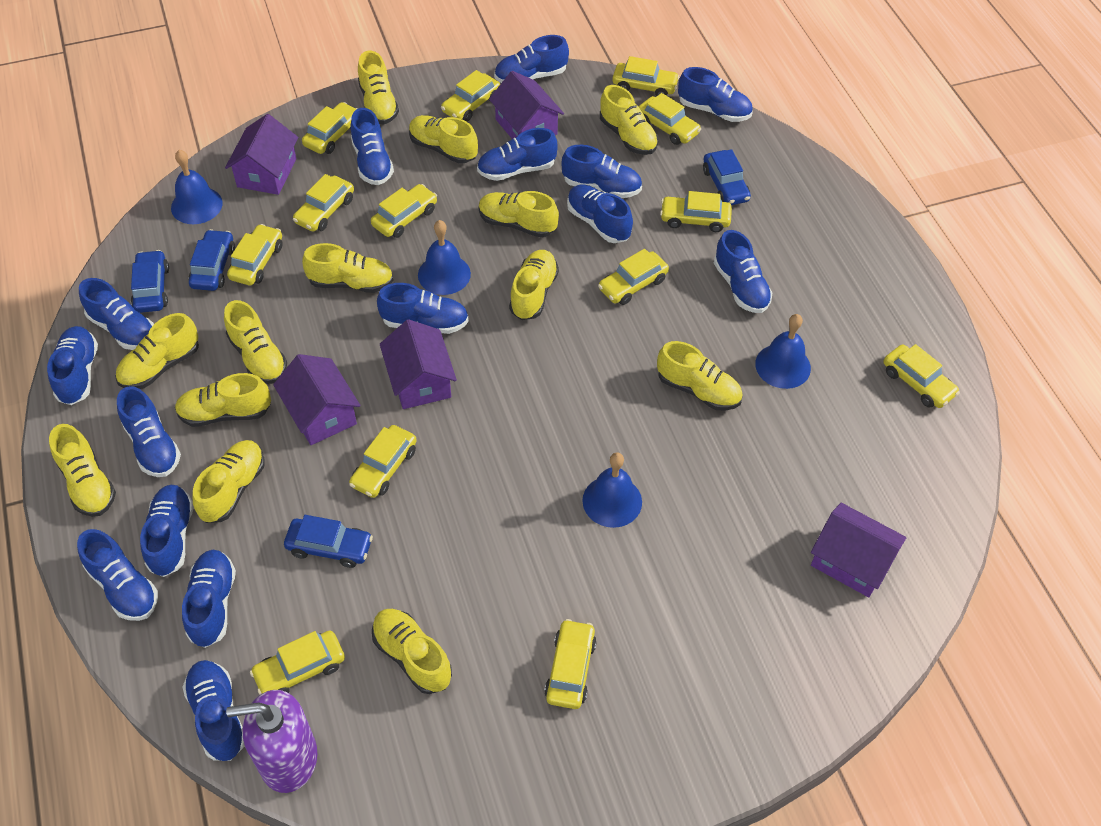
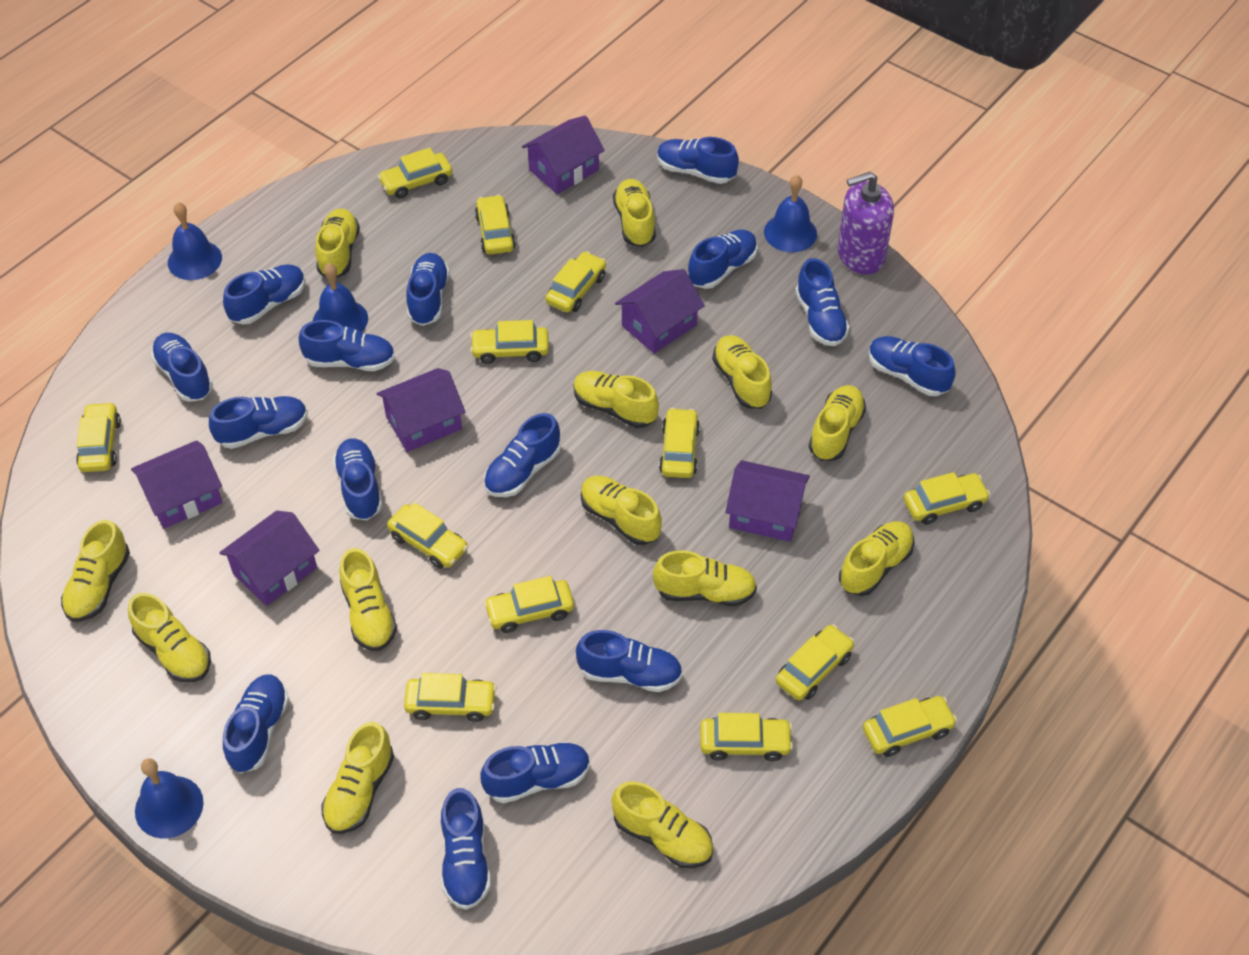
blue car: 4 -> 0
purple house: 5 -> 6

